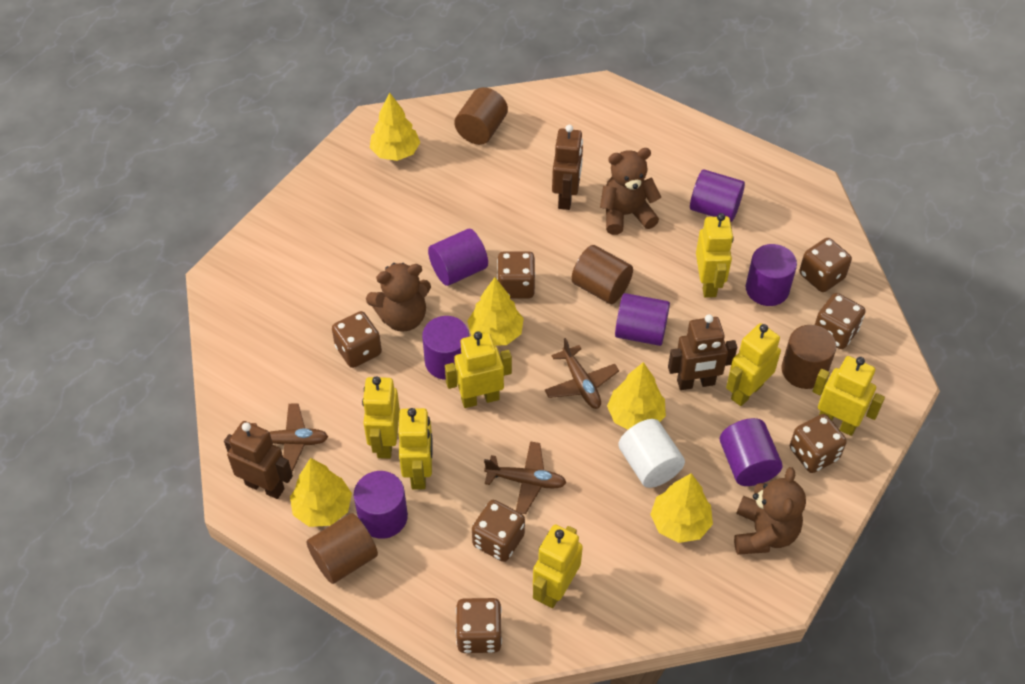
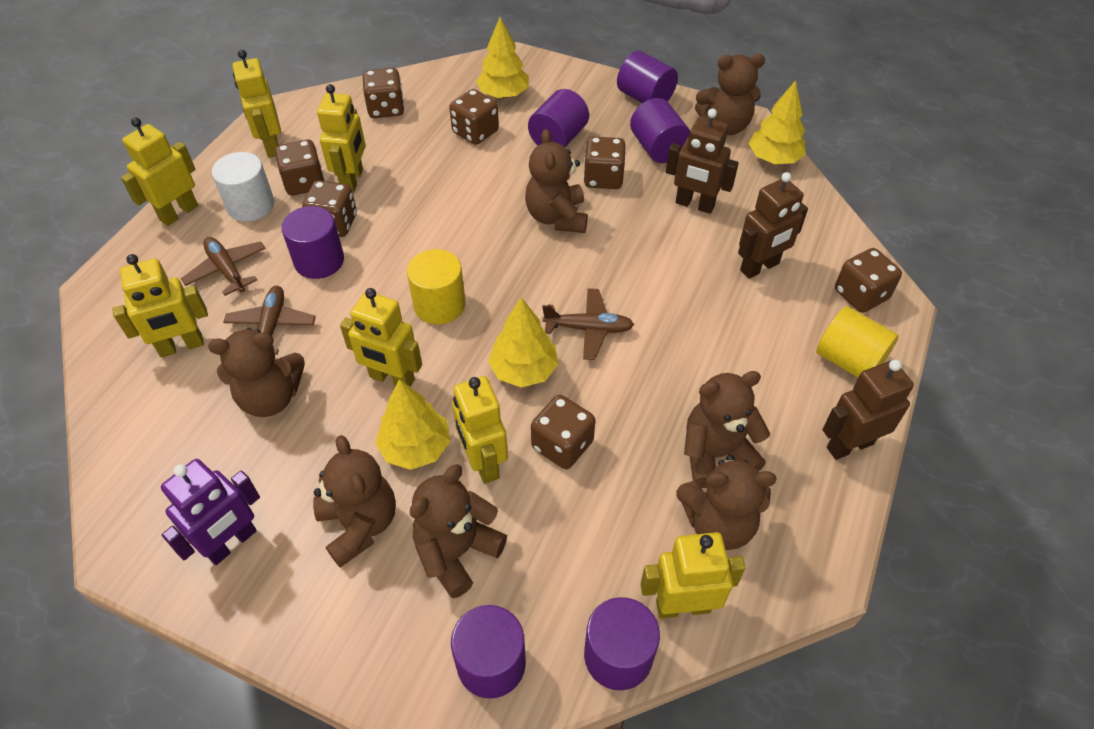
brown cylinder: 4 -> 0
brown teddy bear: 3 -> 7
purple cylinder: 7 -> 6
purple robot: 0 -> 1
yellow cylinder: 0 -> 2
yellow tree: 5 -> 4

